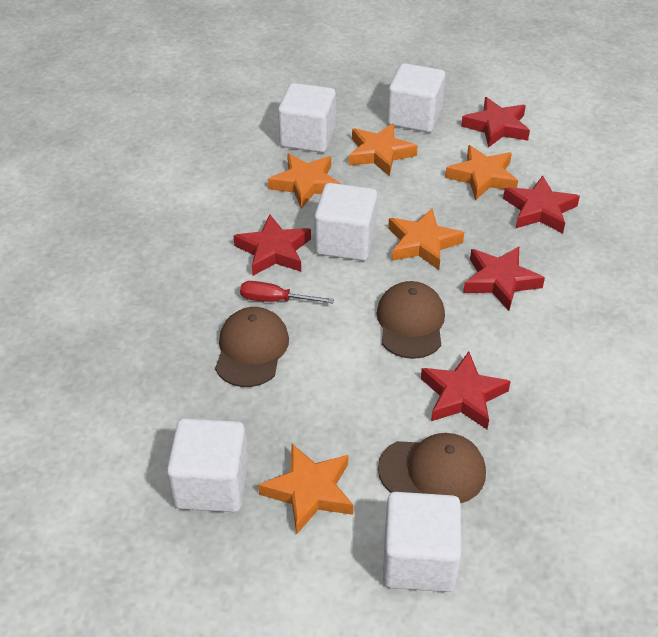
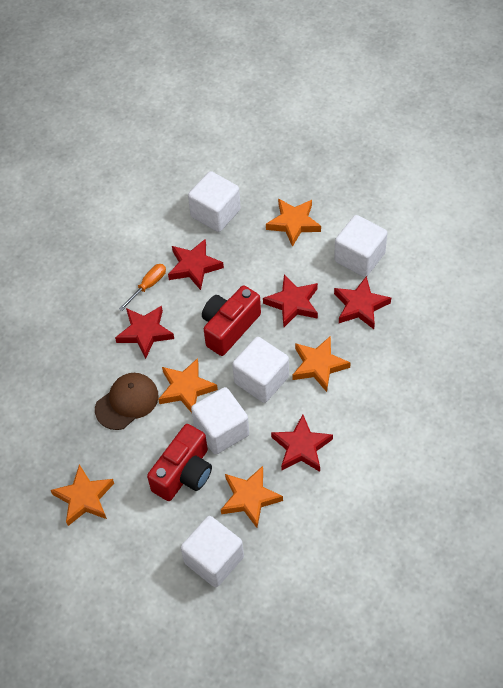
brown cap: 3 -> 1
orange screwdriver: 0 -> 1
red camera: 0 -> 2
red screwdriver: 1 -> 0

